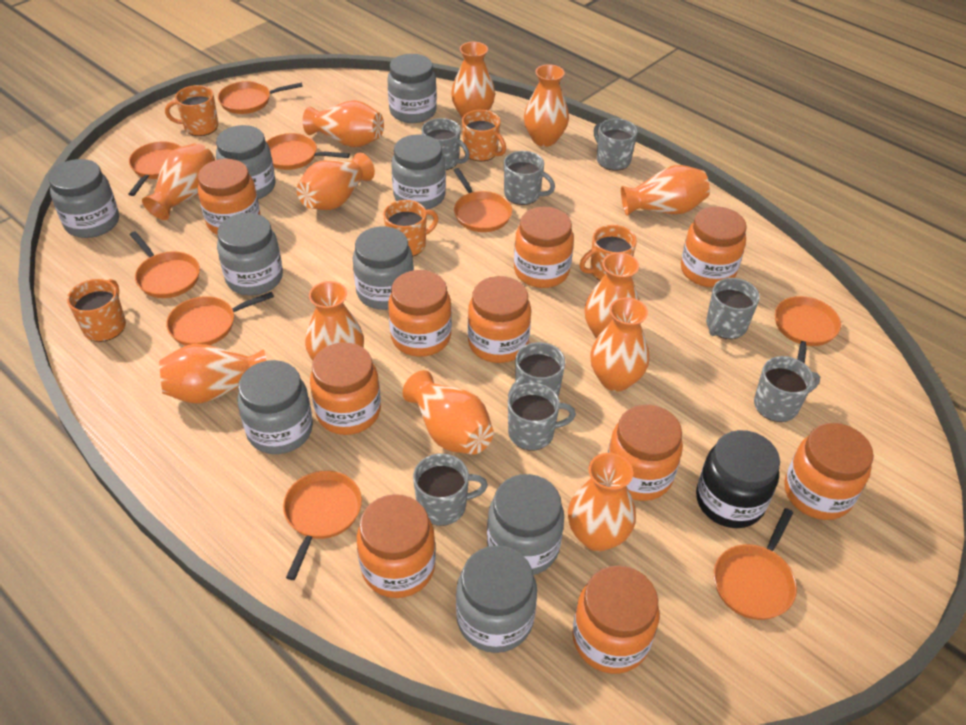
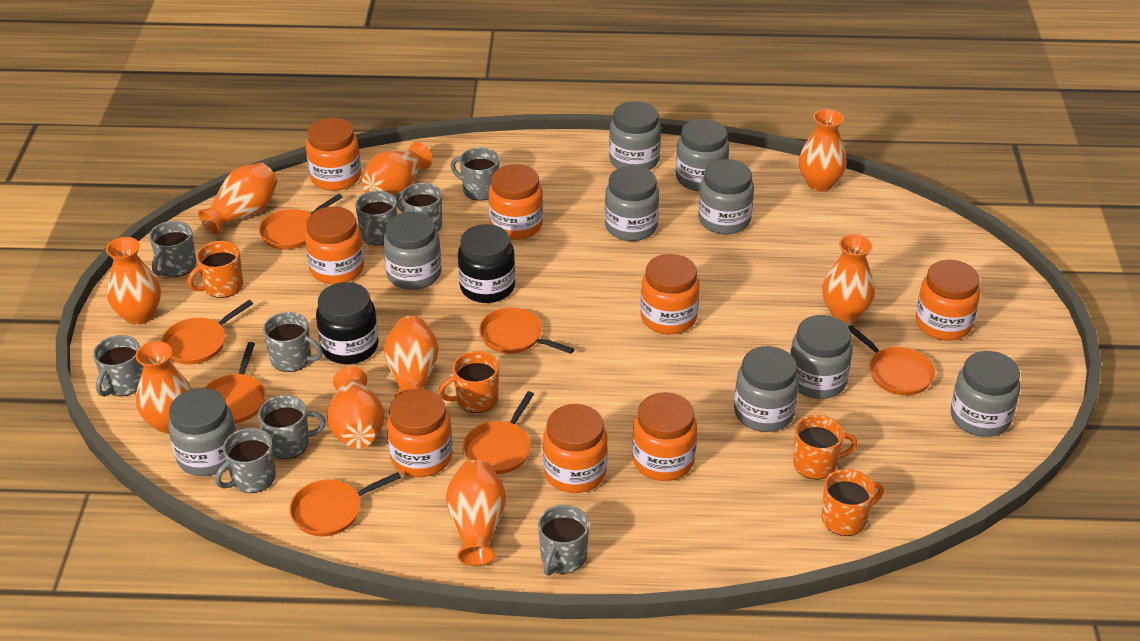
black jar: 1 -> 2
grey mug: 8 -> 9
orange jar: 10 -> 8
orange mug: 5 -> 4
orange pan: 9 -> 7
orange vase: 12 -> 9

